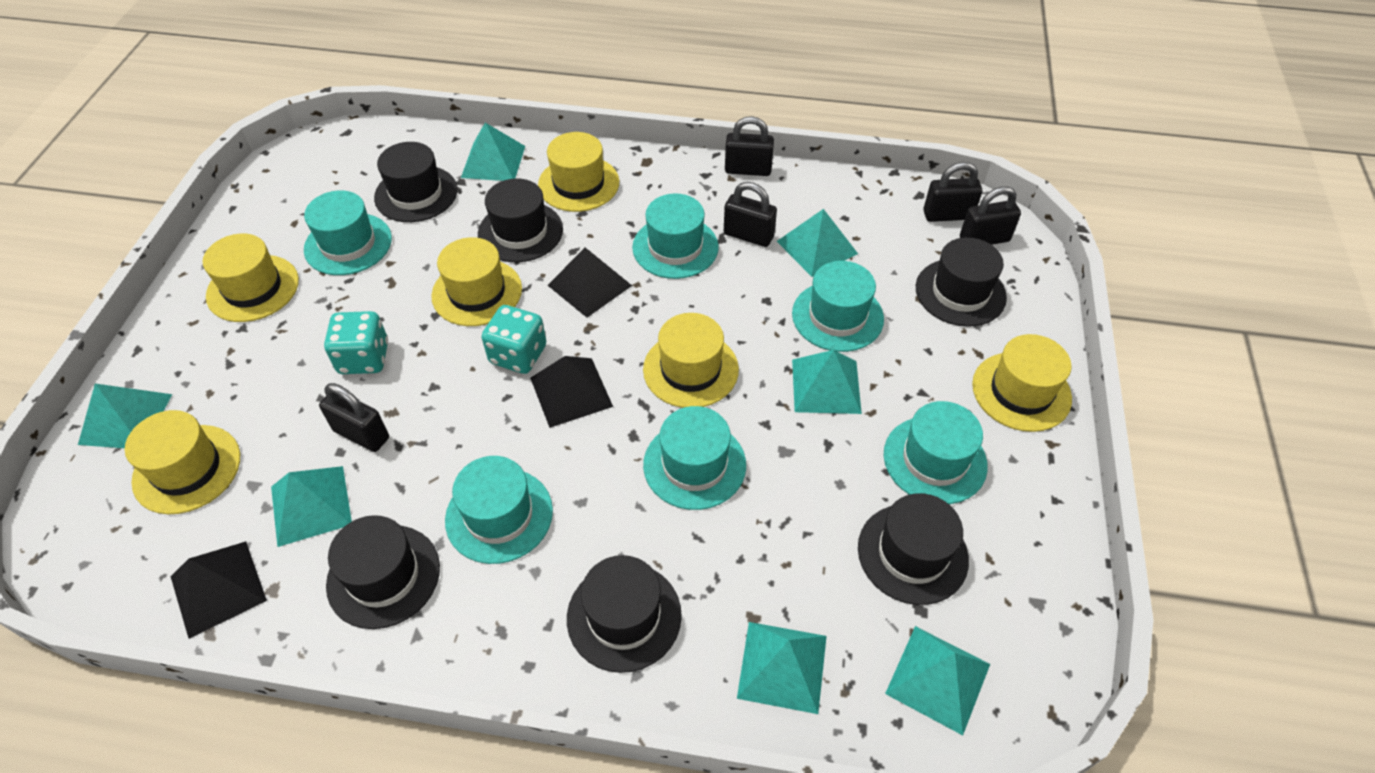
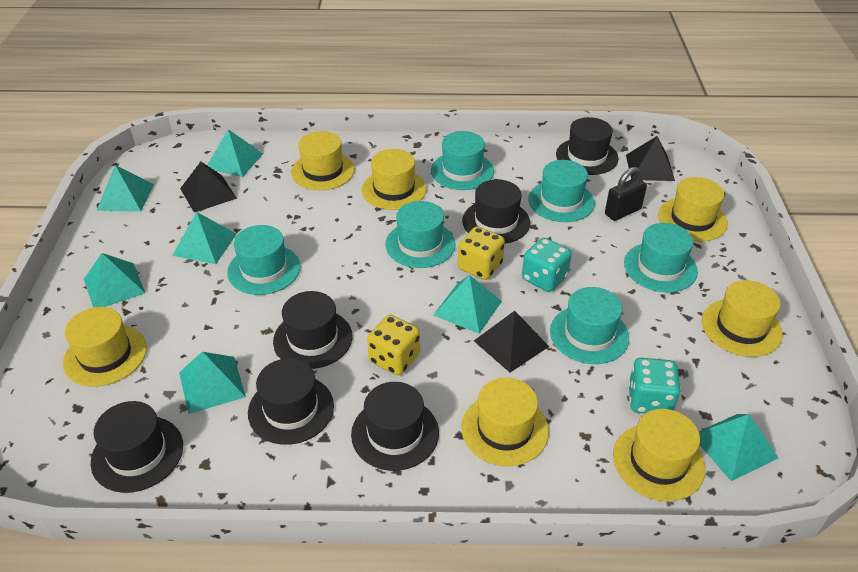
black padlock: 5 -> 1
yellow dice: 0 -> 2
yellow hat: 6 -> 7

